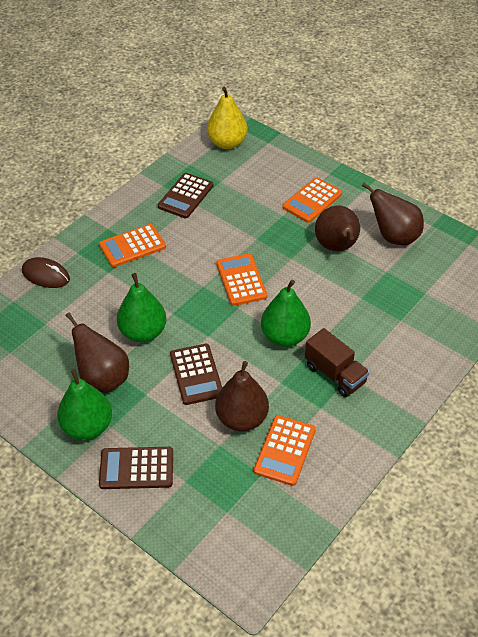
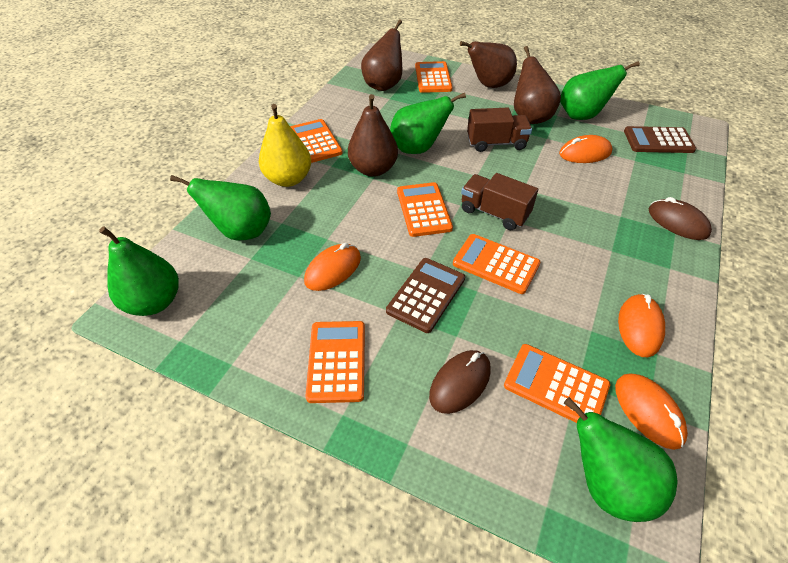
brown calculator: 3 -> 2
brown mouse: 1 -> 2
brown truck: 1 -> 2
green pear: 3 -> 5
orange calculator: 4 -> 6
orange mouse: 0 -> 4

